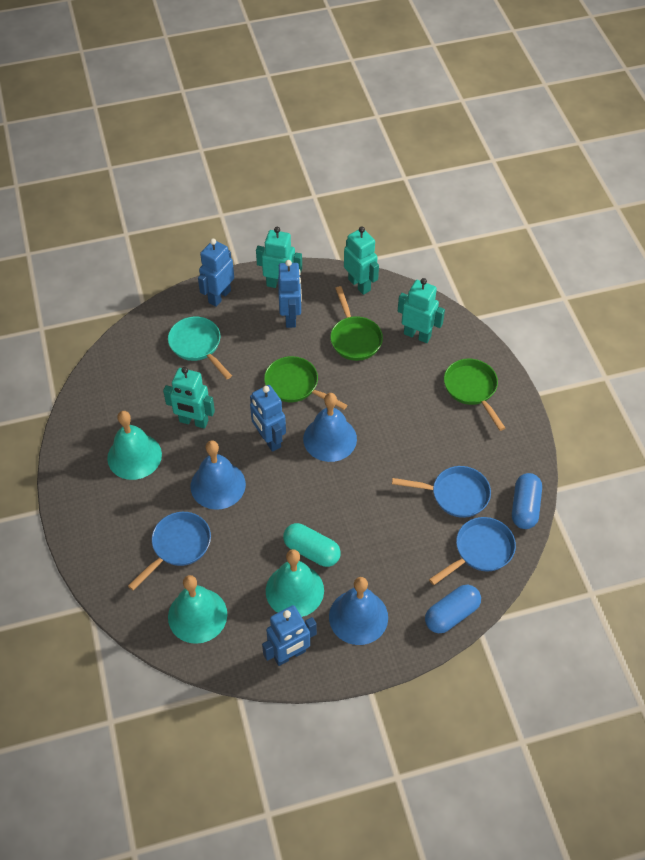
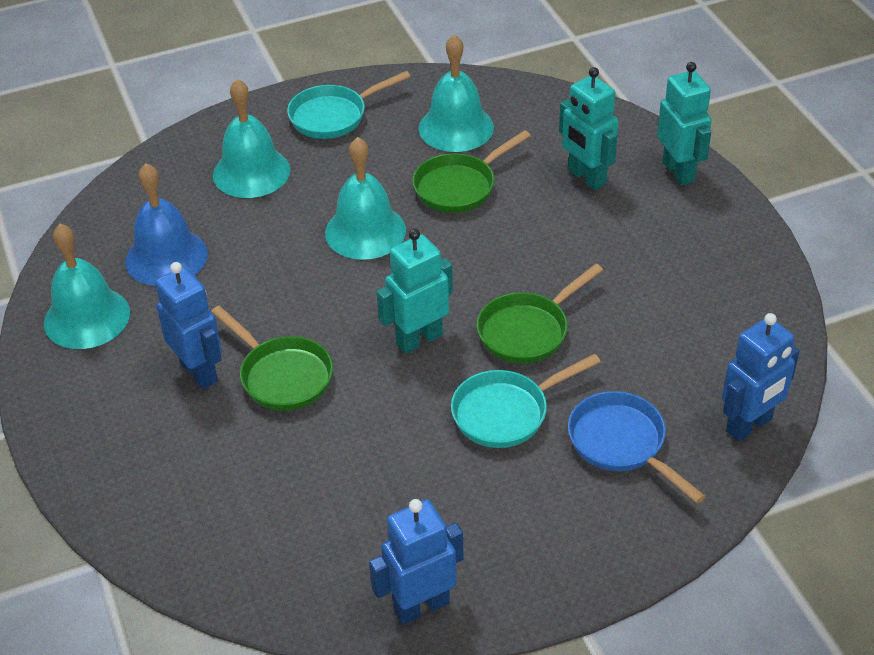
blue bell: 3 -> 1
blue capsule: 2 -> 0
blue pan: 3 -> 1
blue robot: 4 -> 3
turquoise bell: 3 -> 4
turquoise capsule: 1 -> 0
turquoise pan: 1 -> 2
turquoise robot: 4 -> 3

